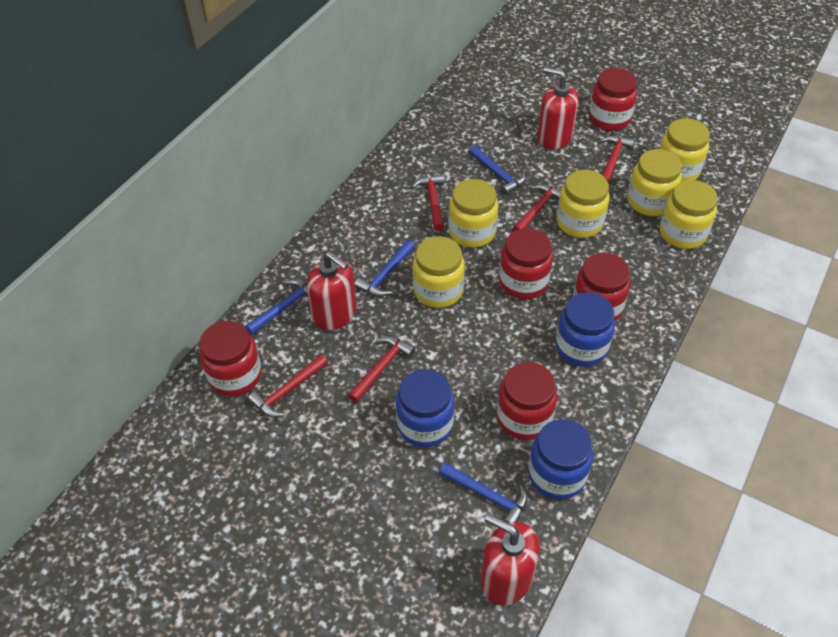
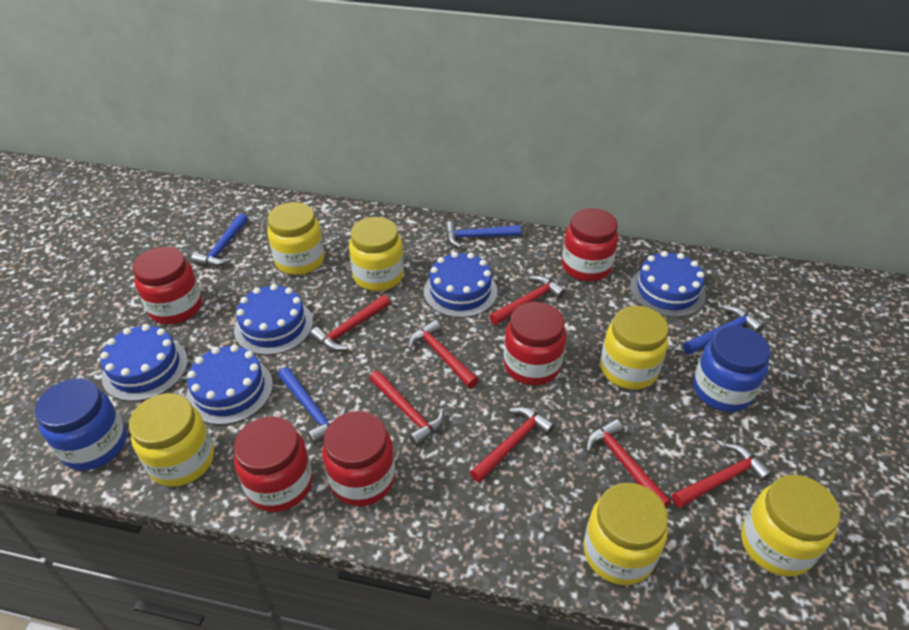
blue cake: 0 -> 5
blue jar: 3 -> 2
red hammer: 5 -> 7
red soap dispenser: 3 -> 0

